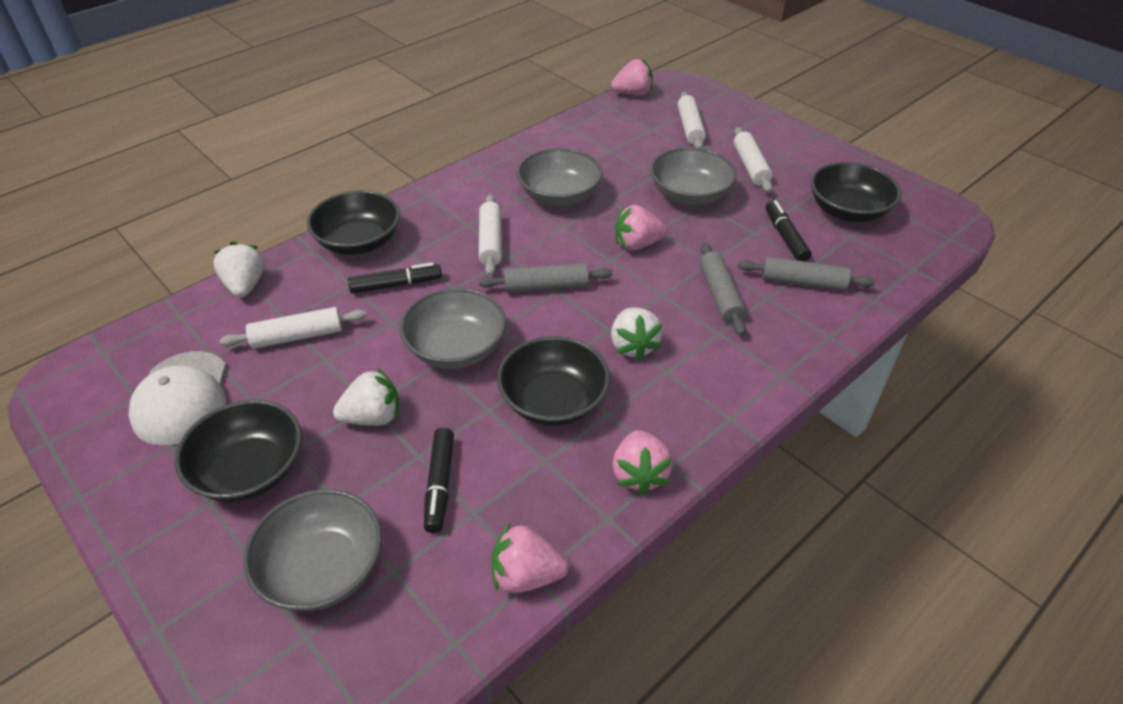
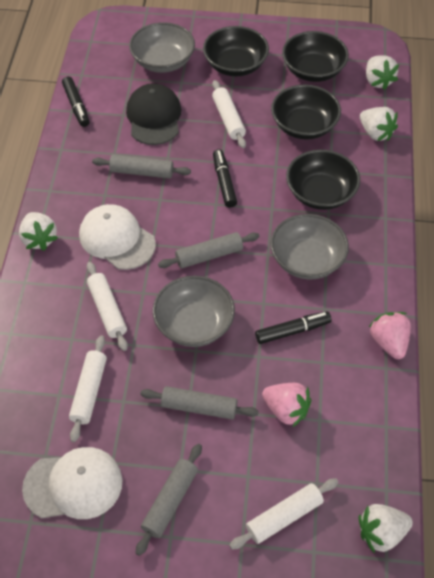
black cap: 0 -> 1
grey bowl: 4 -> 3
grey rolling pin: 3 -> 4
pink strawberry: 4 -> 2
white cap: 1 -> 2
white strawberry: 3 -> 4

